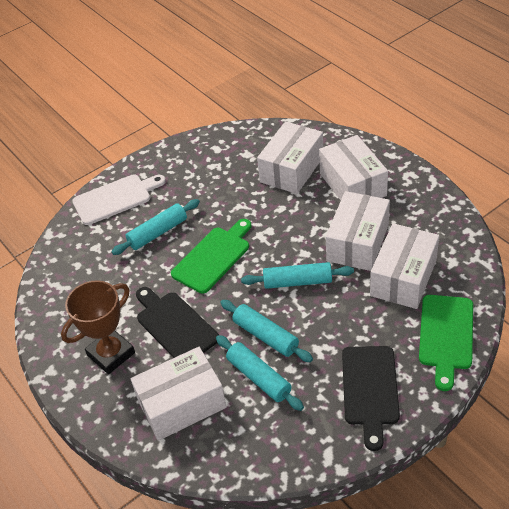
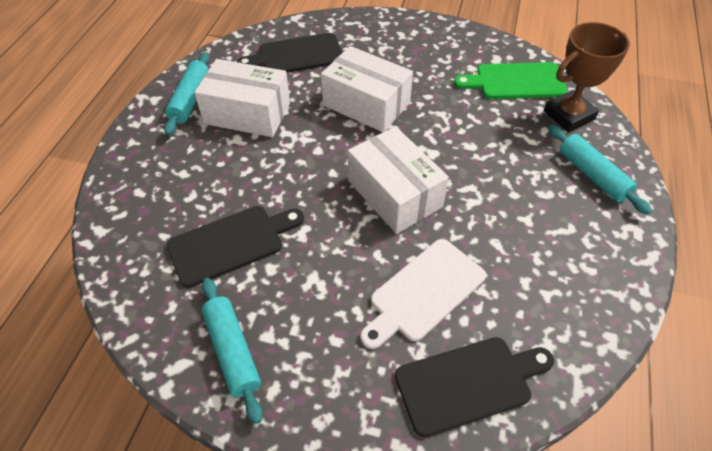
black cutting board: 2 -> 3
green cutting board: 2 -> 1
turquoise rolling pin: 4 -> 3
white box: 5 -> 3

